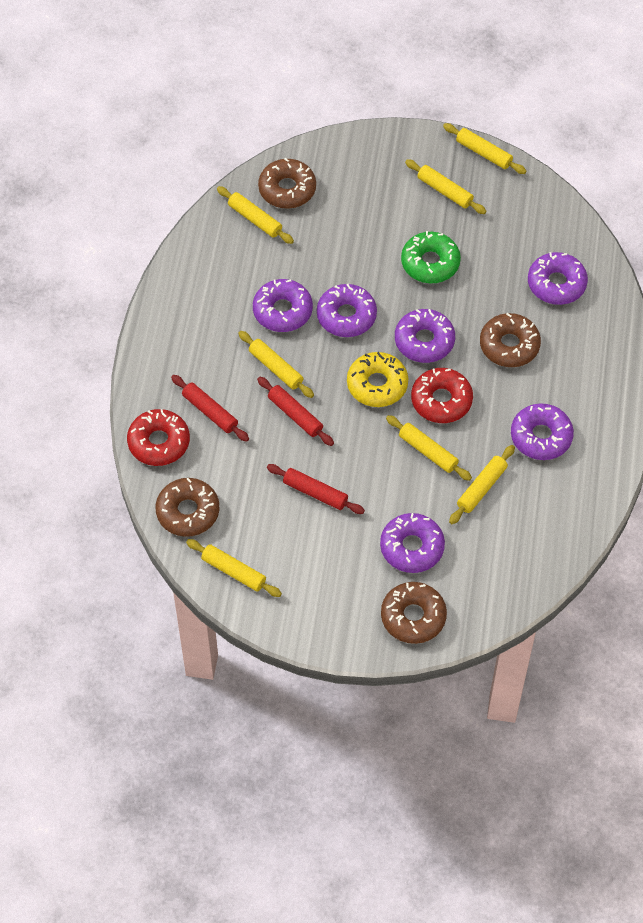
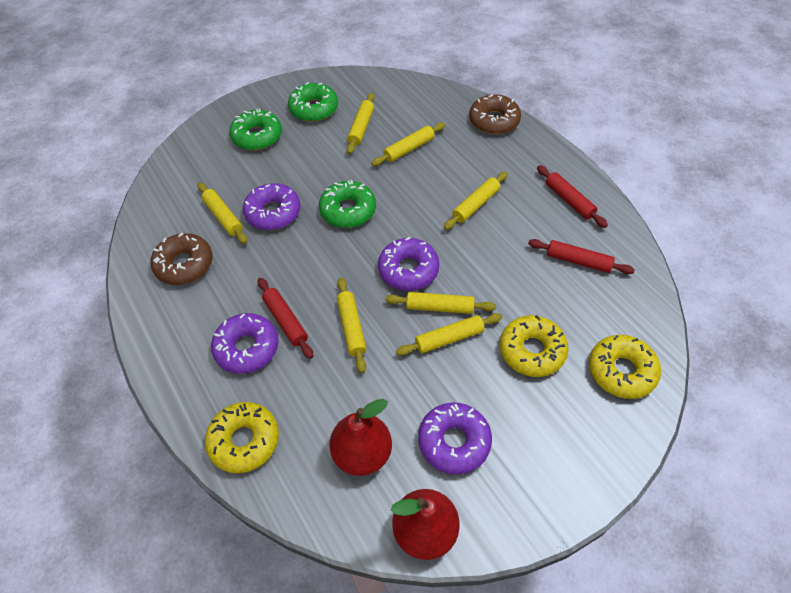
brown donut: 4 -> 2
green donut: 1 -> 3
purple donut: 6 -> 4
red donut: 2 -> 0
red pear: 0 -> 2
yellow donut: 1 -> 3

